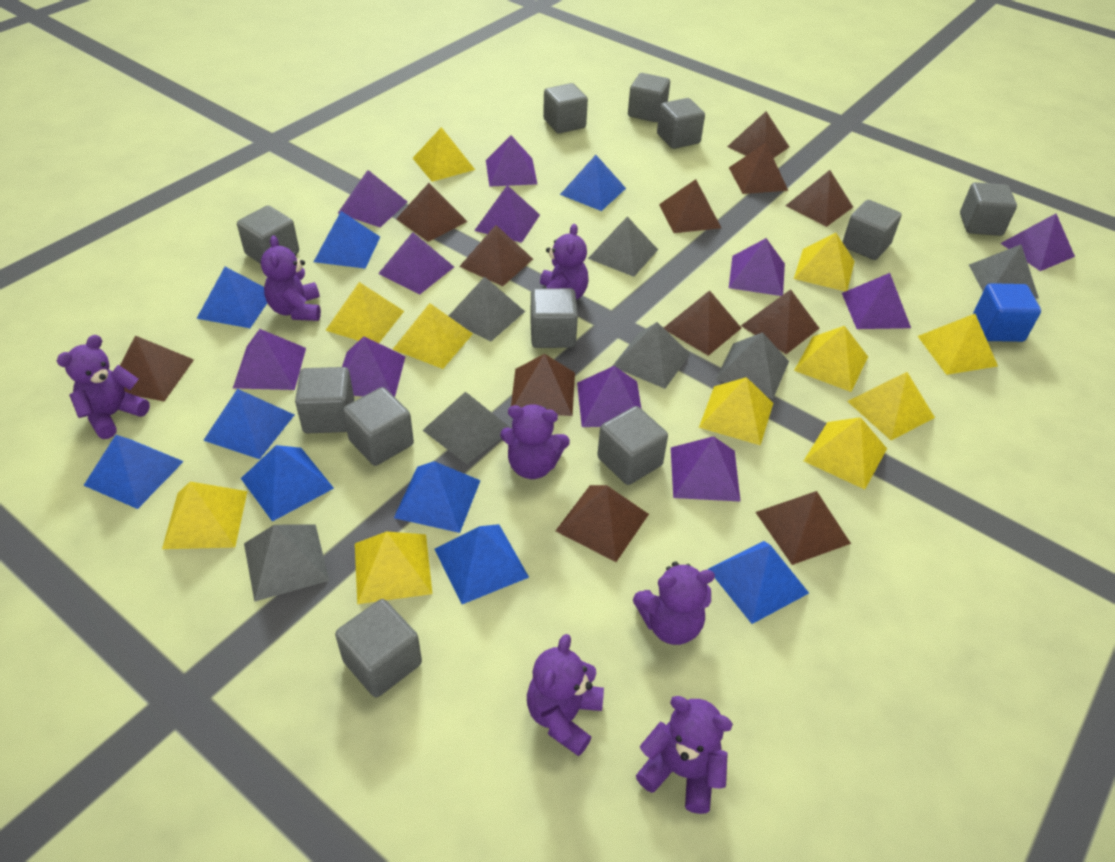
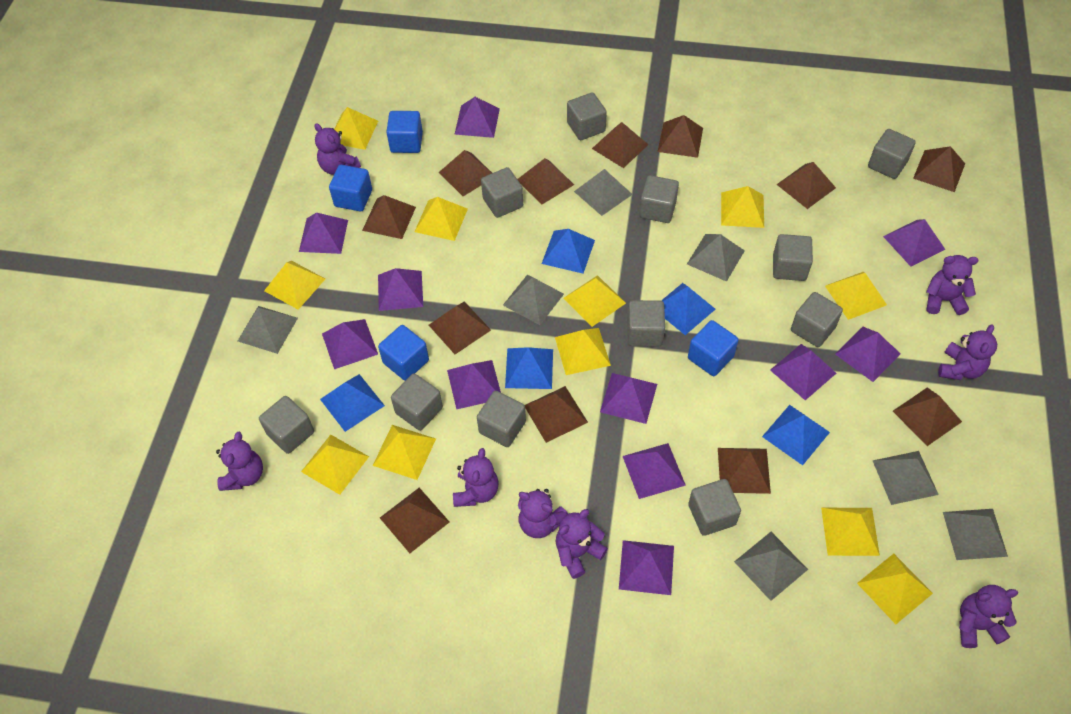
blue cube: 1 -> 4
blue pyramid: 9 -> 5
purple teddy bear: 7 -> 8

